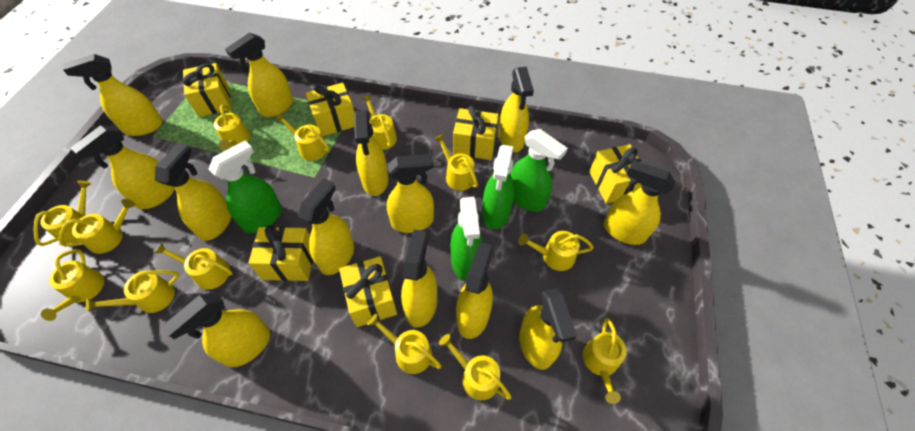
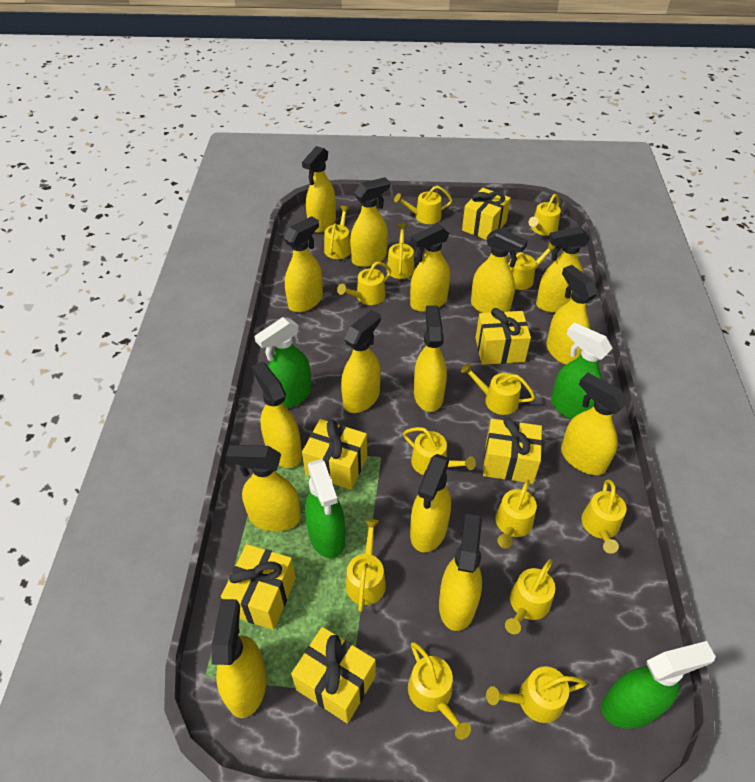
yellow spray bottle: 13 -> 15
yellow watering can: 13 -> 14

